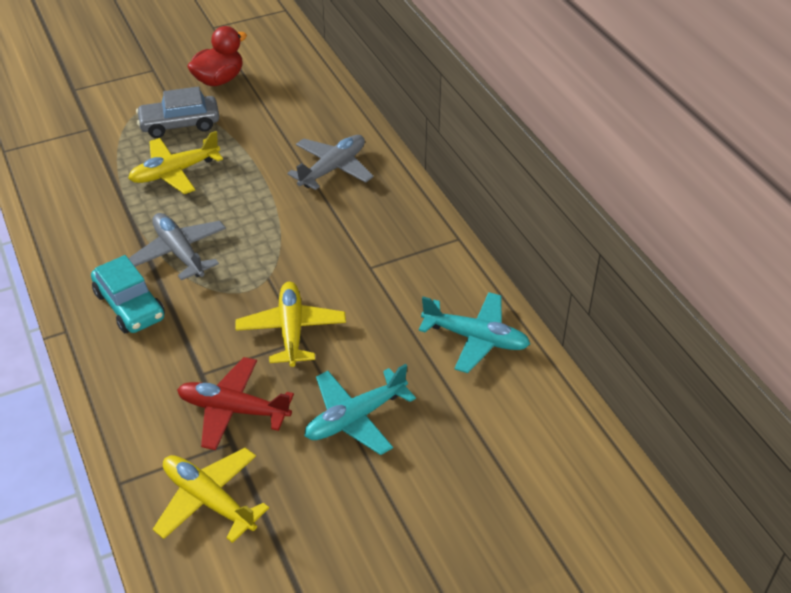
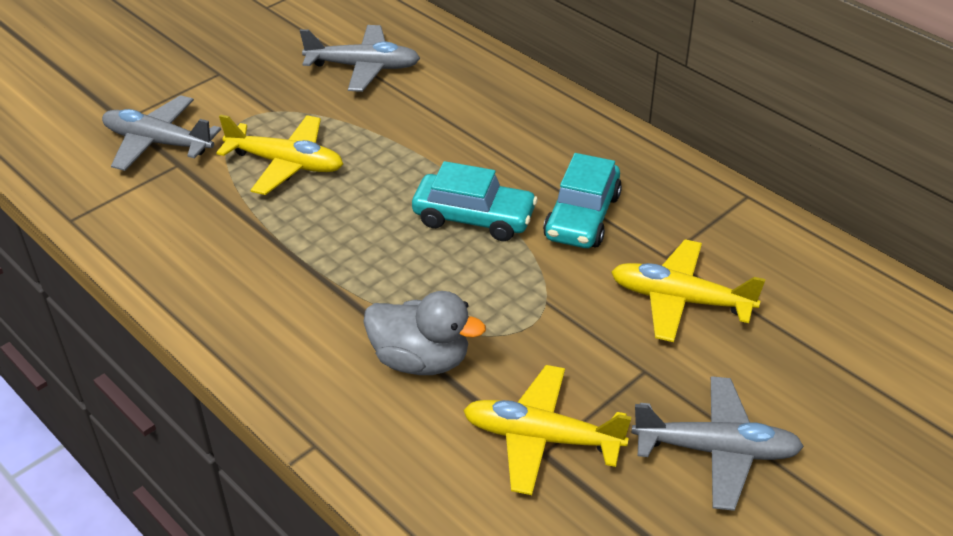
grey car: 1 -> 0
grey duck: 0 -> 1
grey plane: 2 -> 3
red duck: 1 -> 0
red plane: 1 -> 0
turquoise car: 1 -> 2
turquoise plane: 2 -> 0

